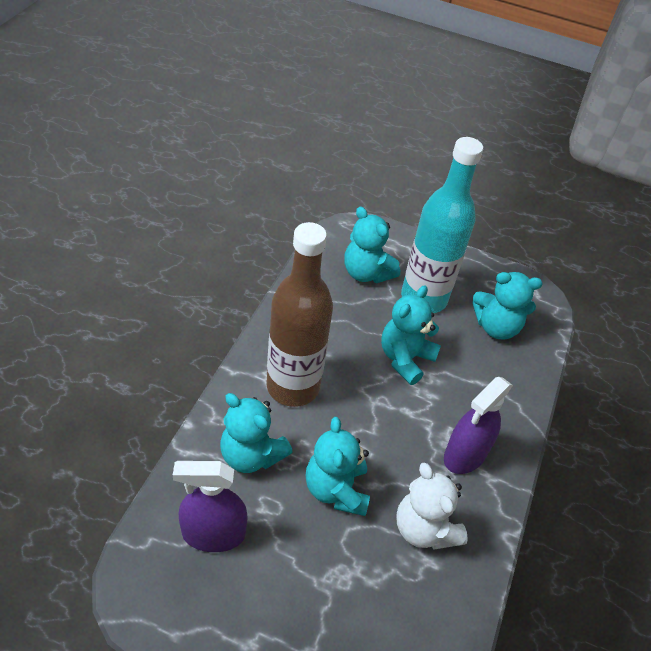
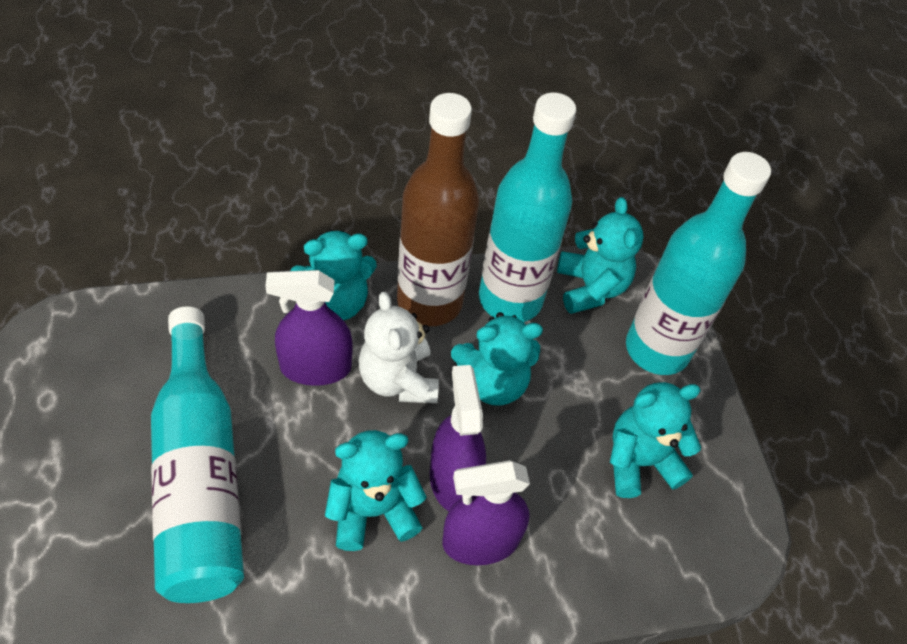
purple spray bottle: 2 -> 3
turquoise bottle: 1 -> 3

